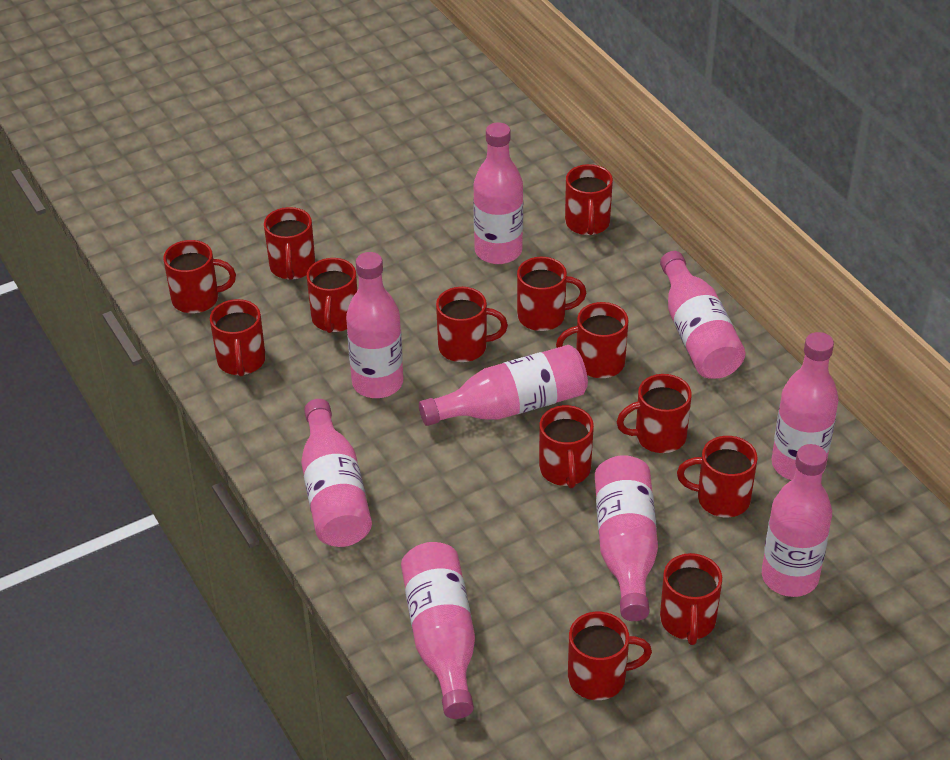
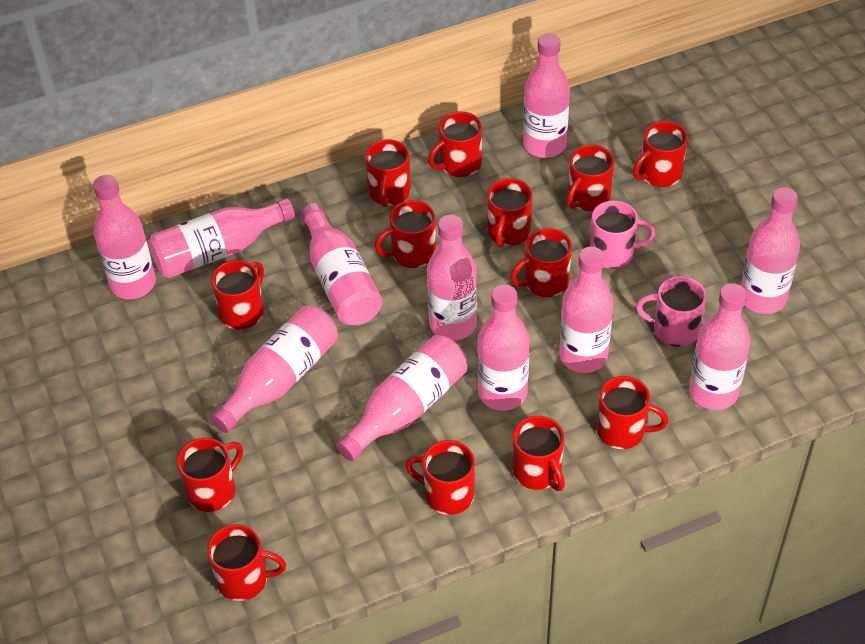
pink bottle: 9 -> 11
pink mug: 0 -> 2

